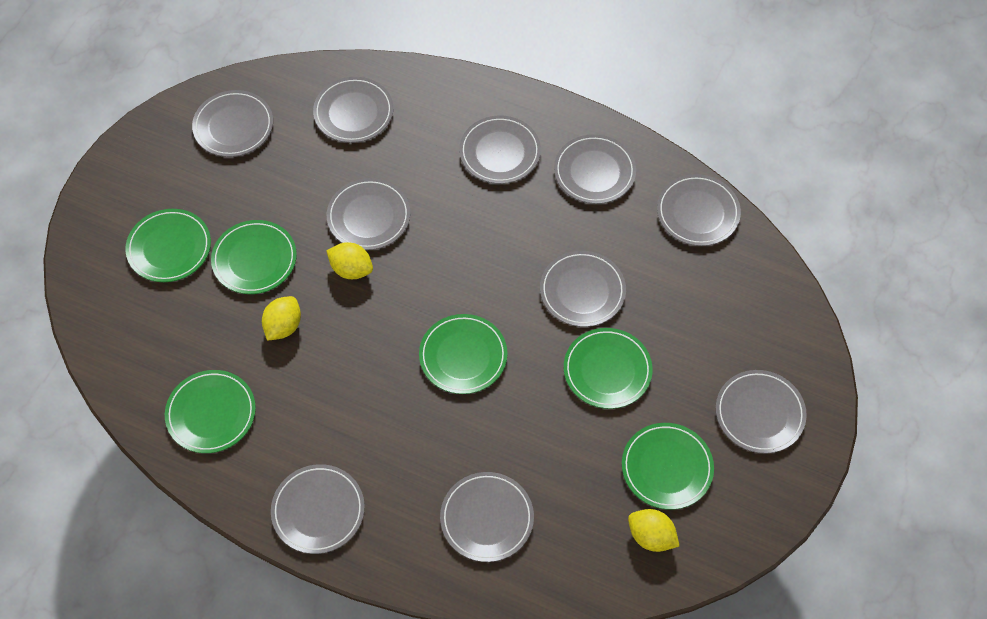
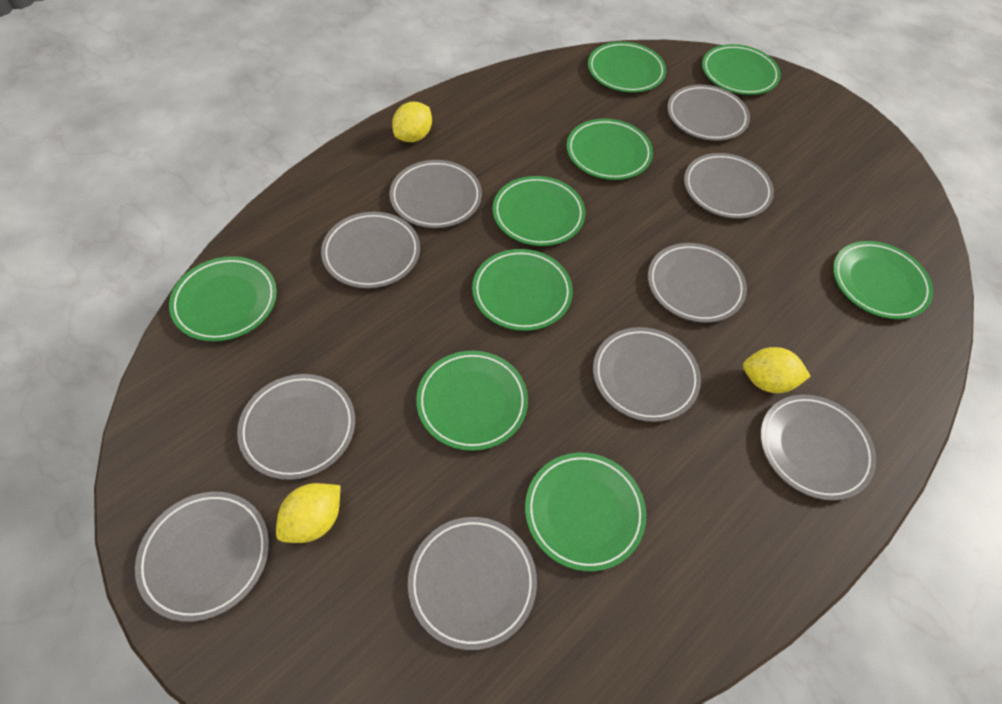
green plate: 6 -> 9

